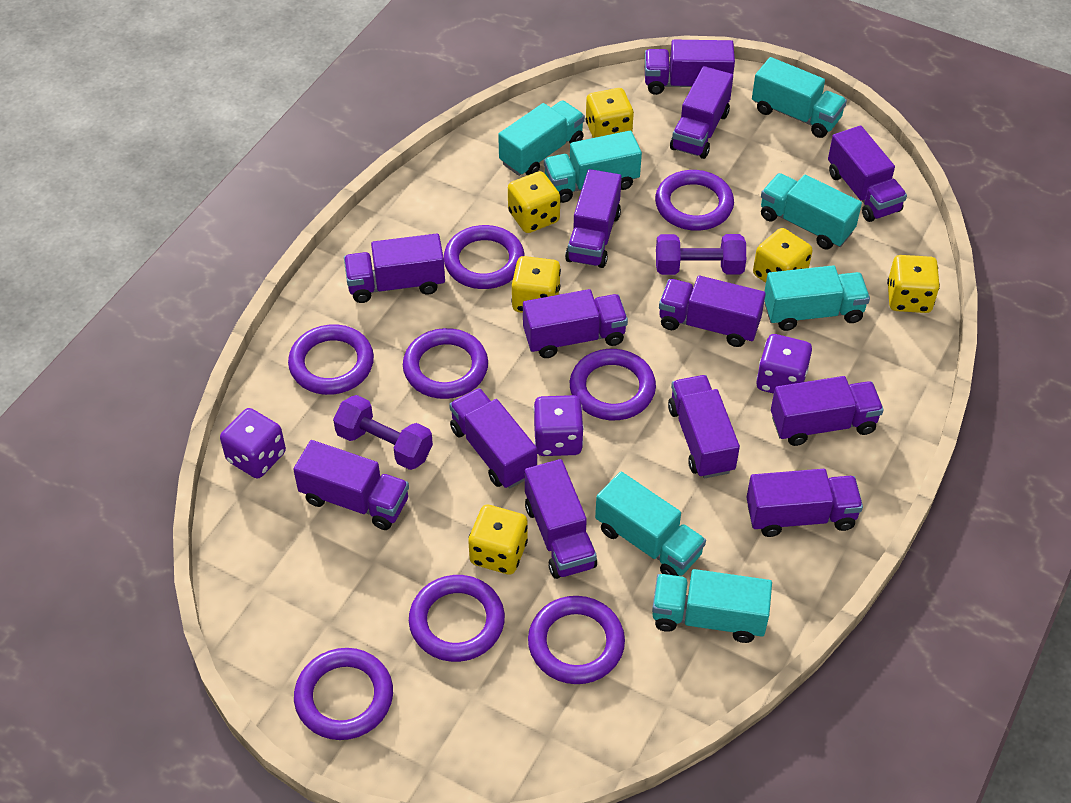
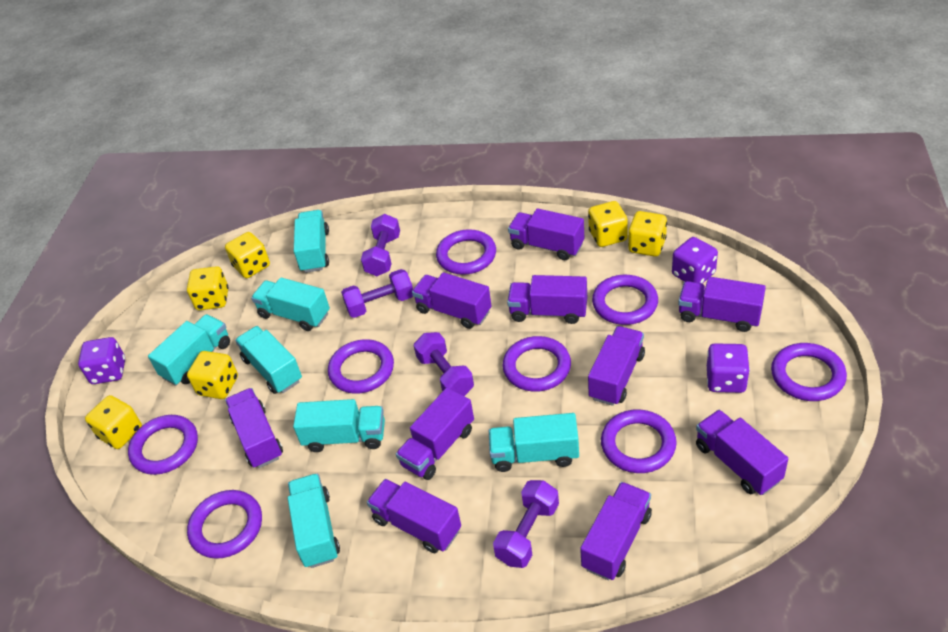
purple dumbbell: 2 -> 4
purple truck: 13 -> 10

